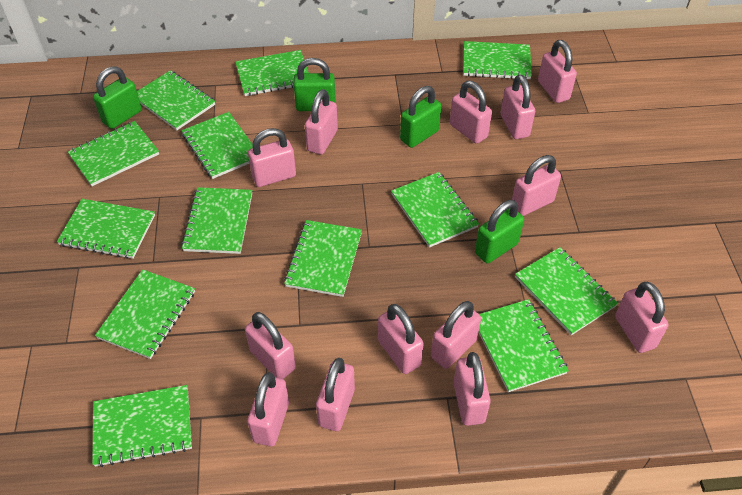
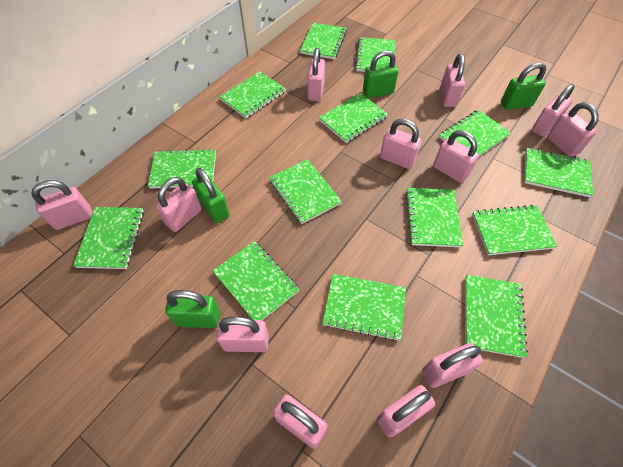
green notebook: 13 -> 14
pink padlock: 13 -> 12

